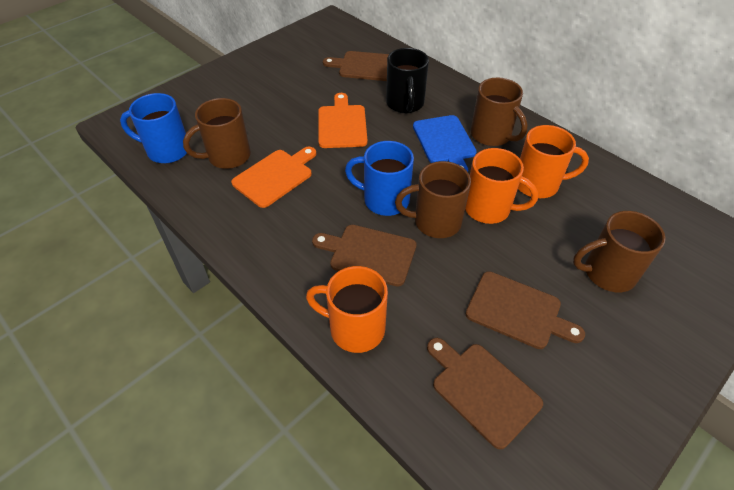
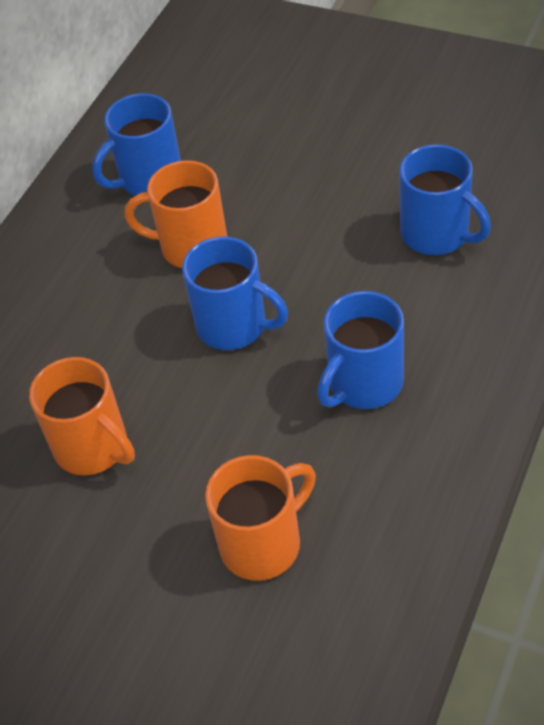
black mug: 1 -> 0
blue cutting board: 1 -> 0
blue mug: 2 -> 4
brown cutting board: 4 -> 0
brown mug: 4 -> 0
orange cutting board: 2 -> 0

